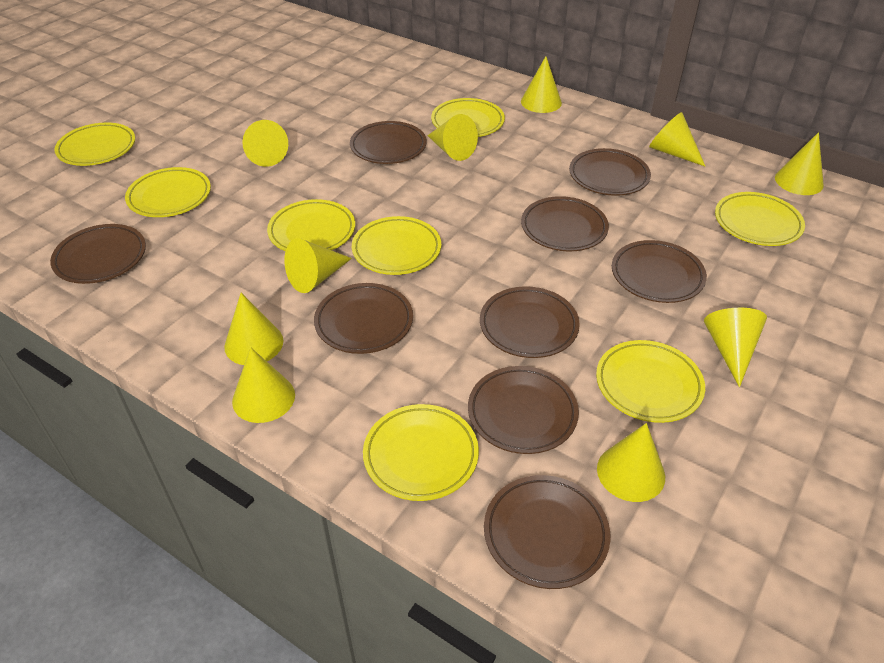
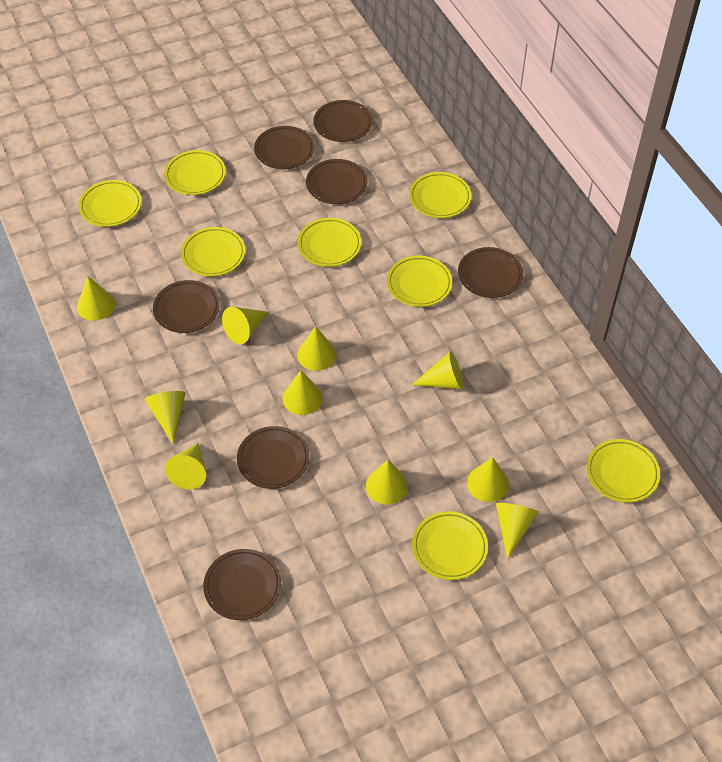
brown plate: 9 -> 7

